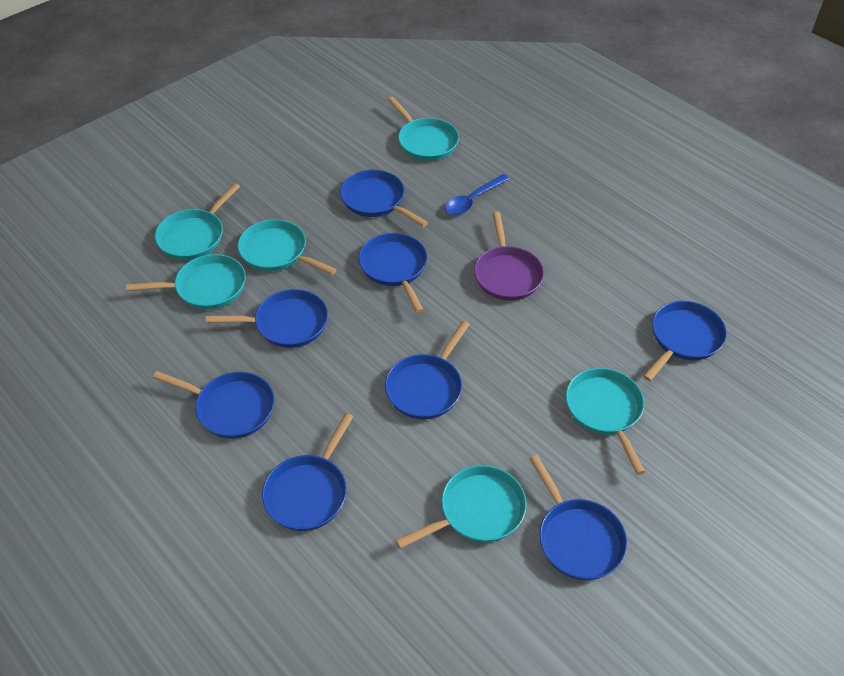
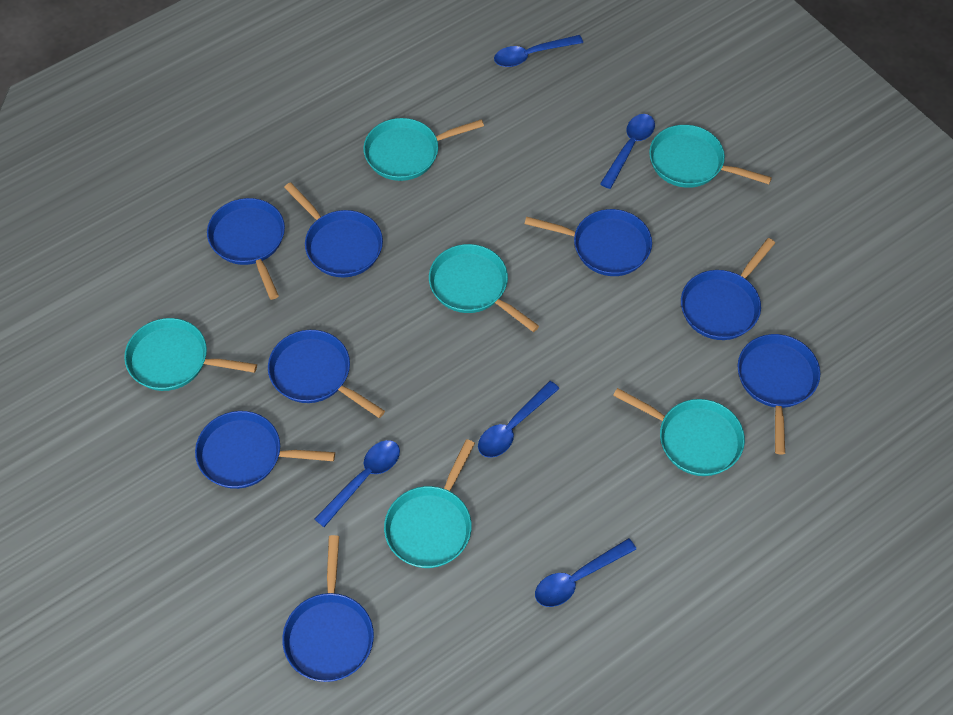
blue spoon: 1 -> 5
purple pan: 1 -> 0

